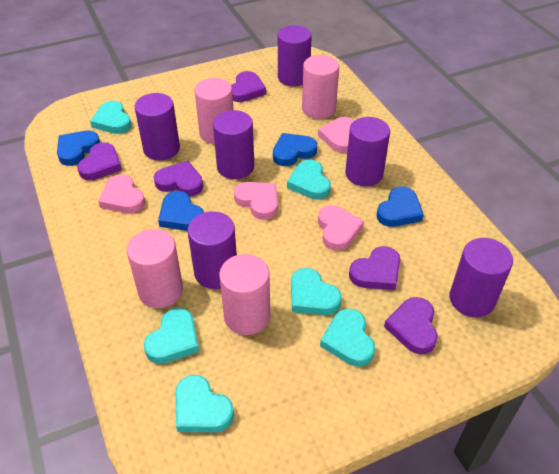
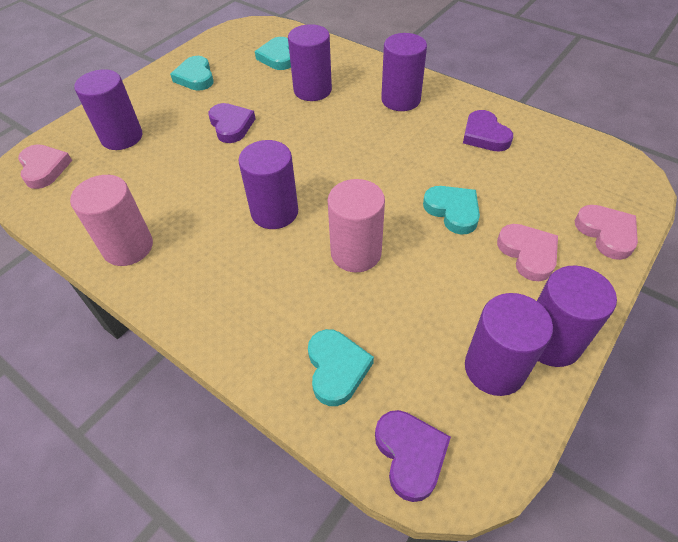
blue heart: 4 -> 0
pink cylinder: 4 -> 2
pink heart: 4 -> 3
purple heart: 5 -> 3
turquoise heart: 6 -> 4

